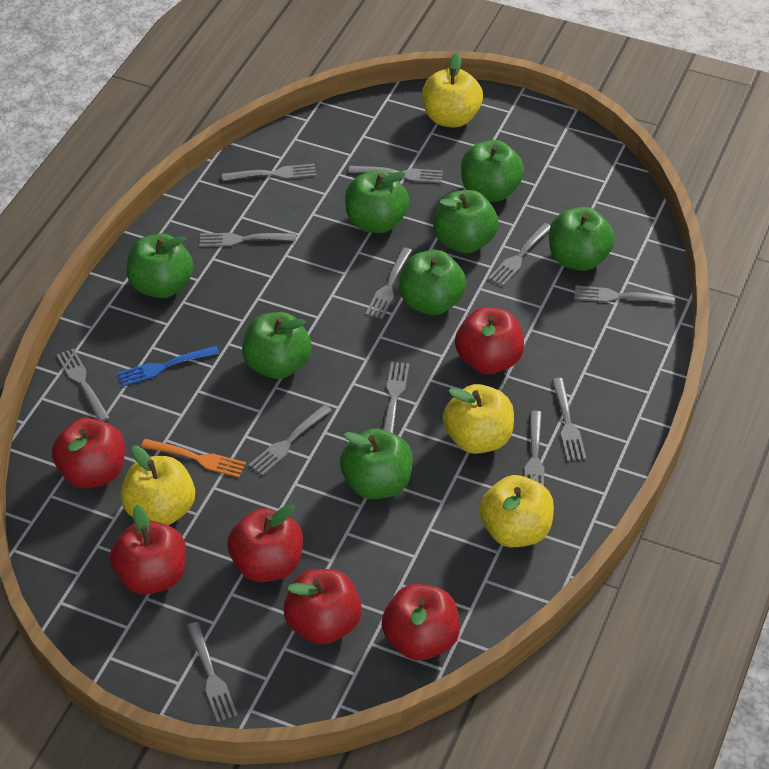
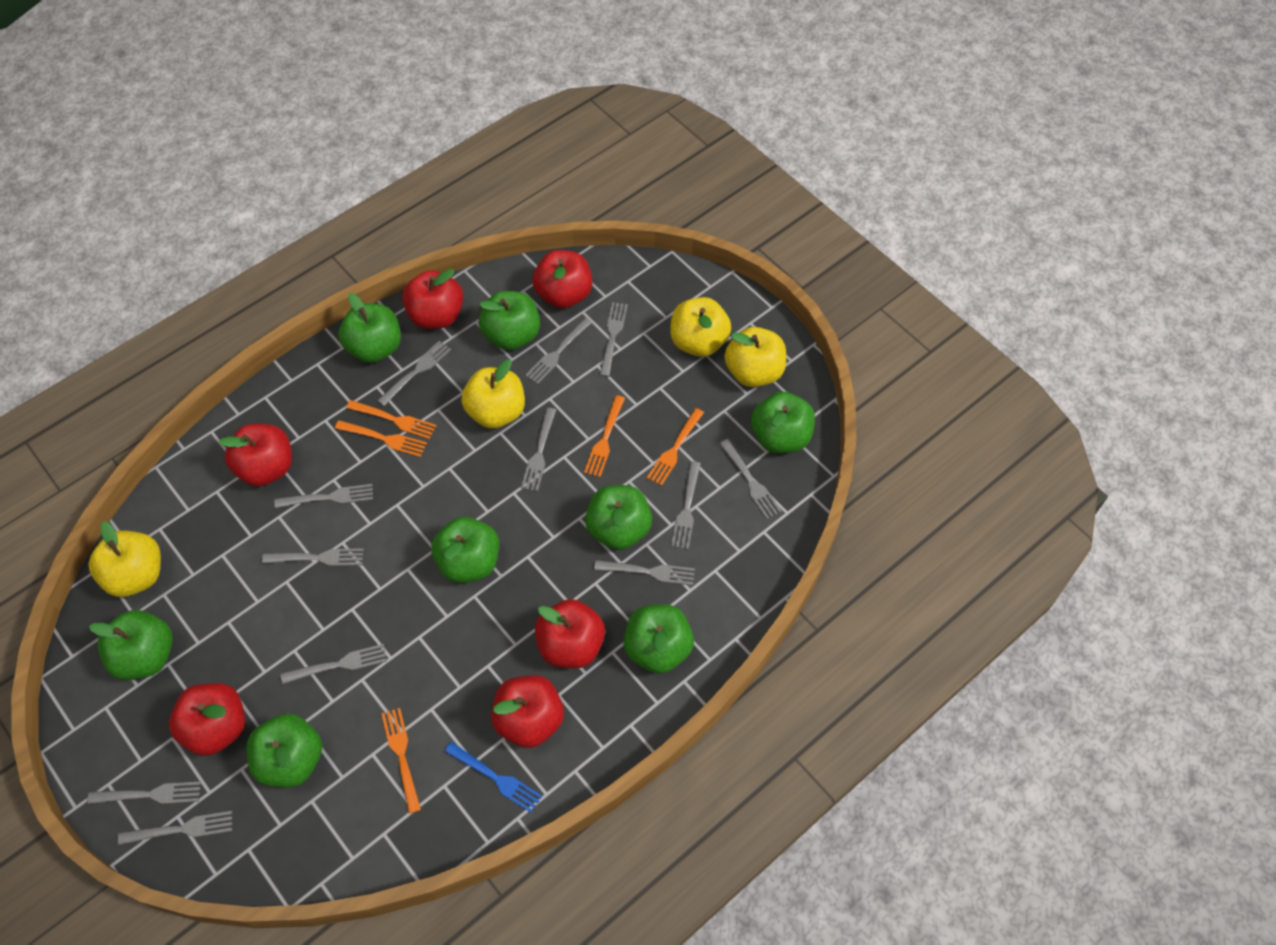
orange fork: 1 -> 5

